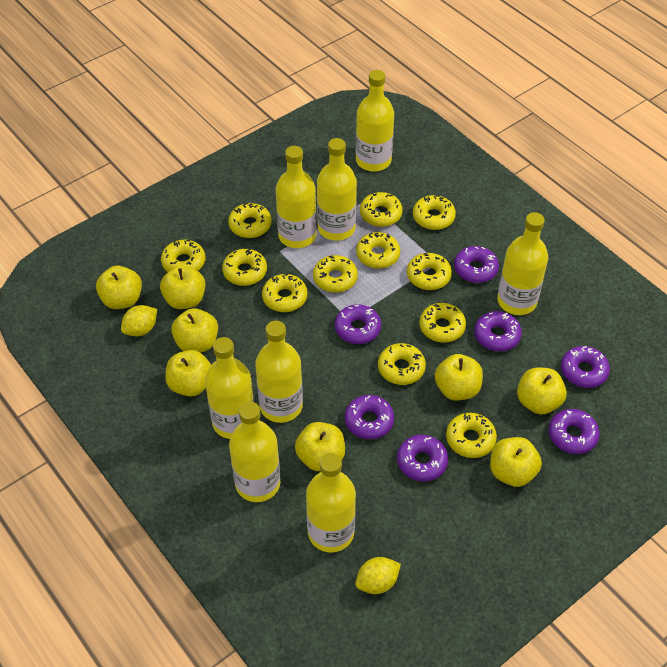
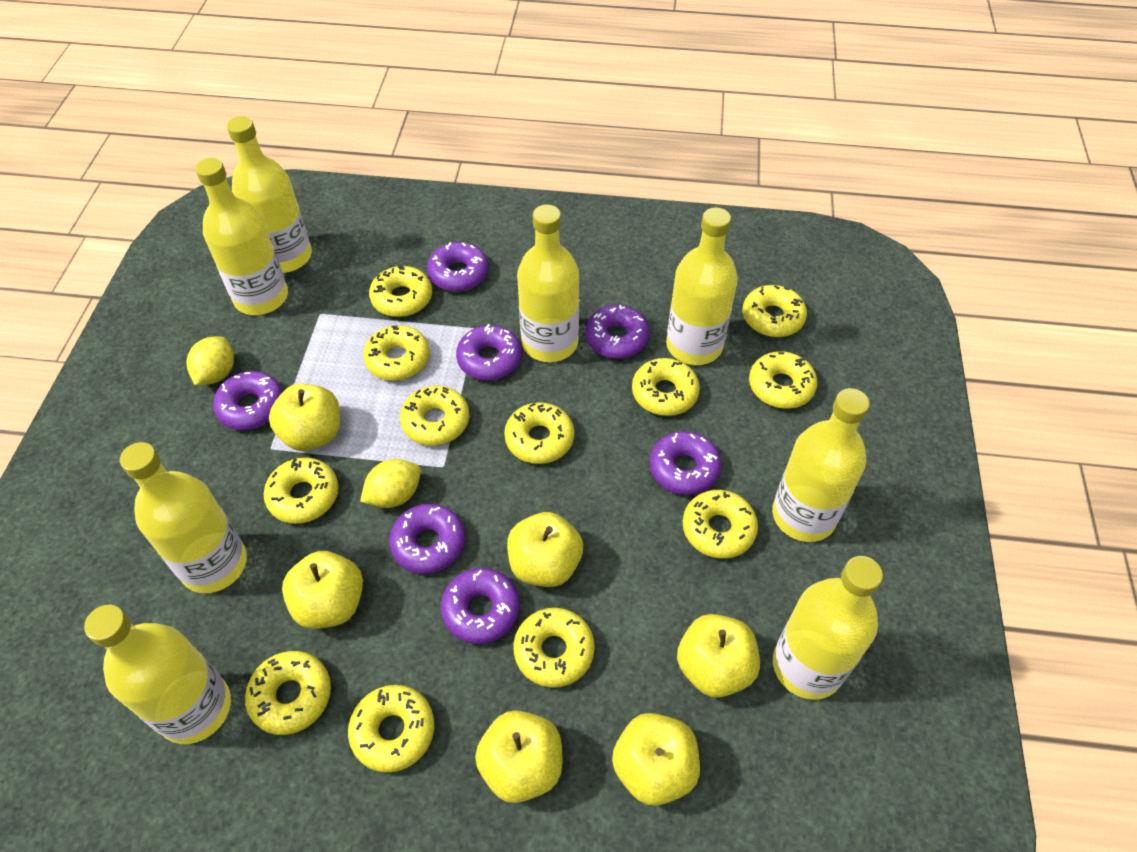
yellow apple: 8 -> 6

